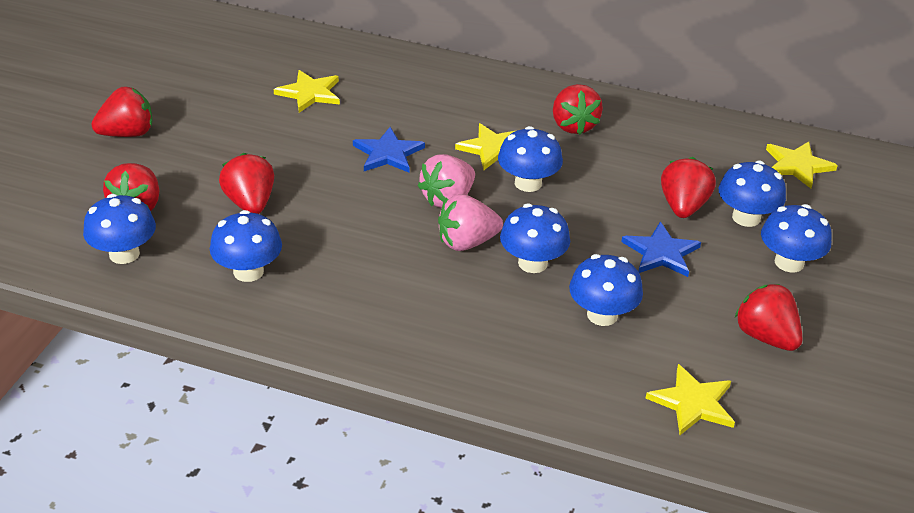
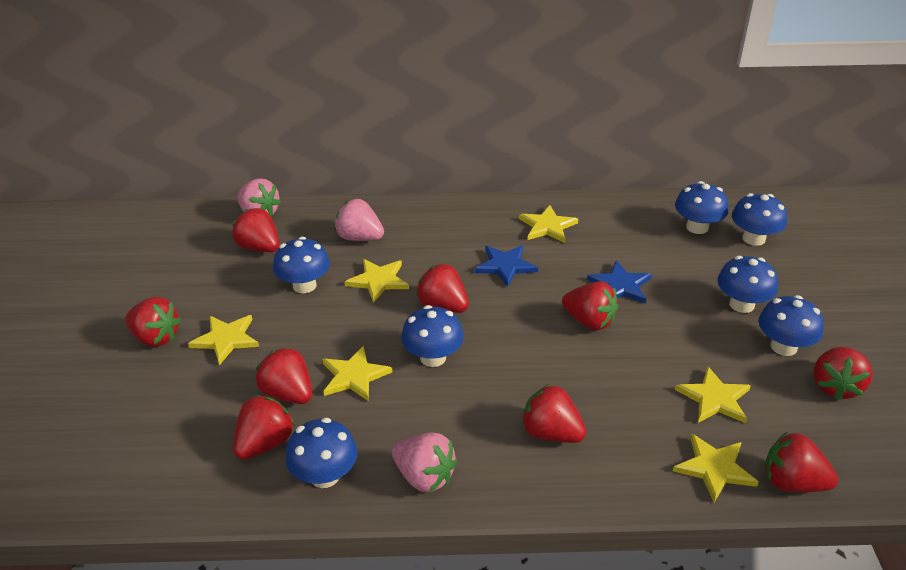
pink strawberry: 2 -> 3
red strawberry: 6 -> 9
yellow star: 4 -> 6

